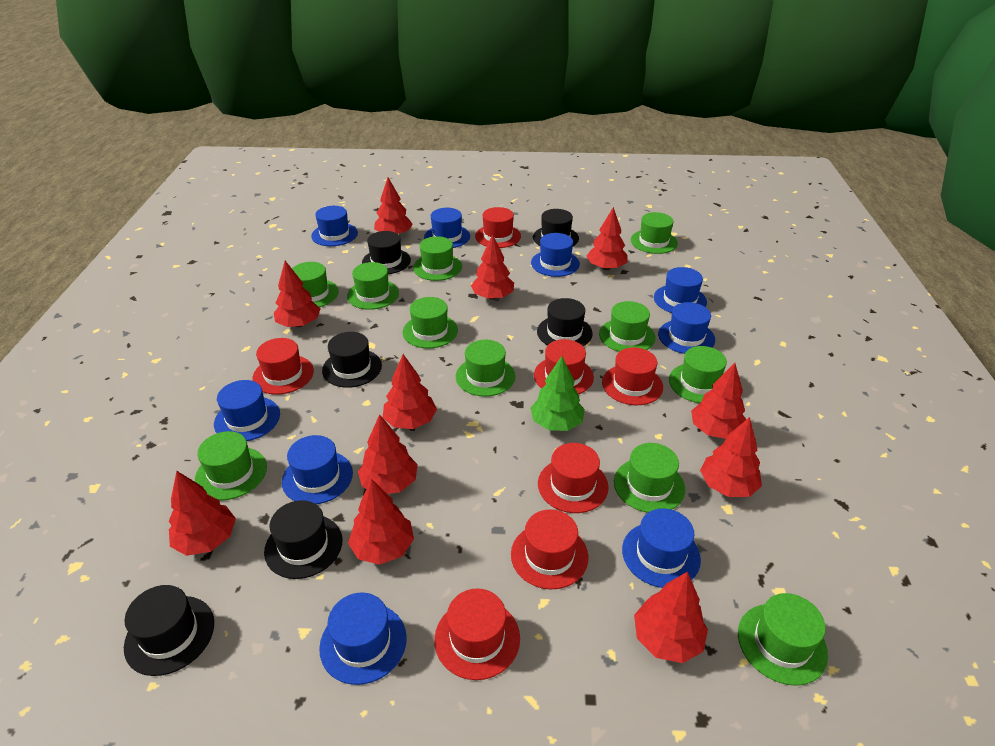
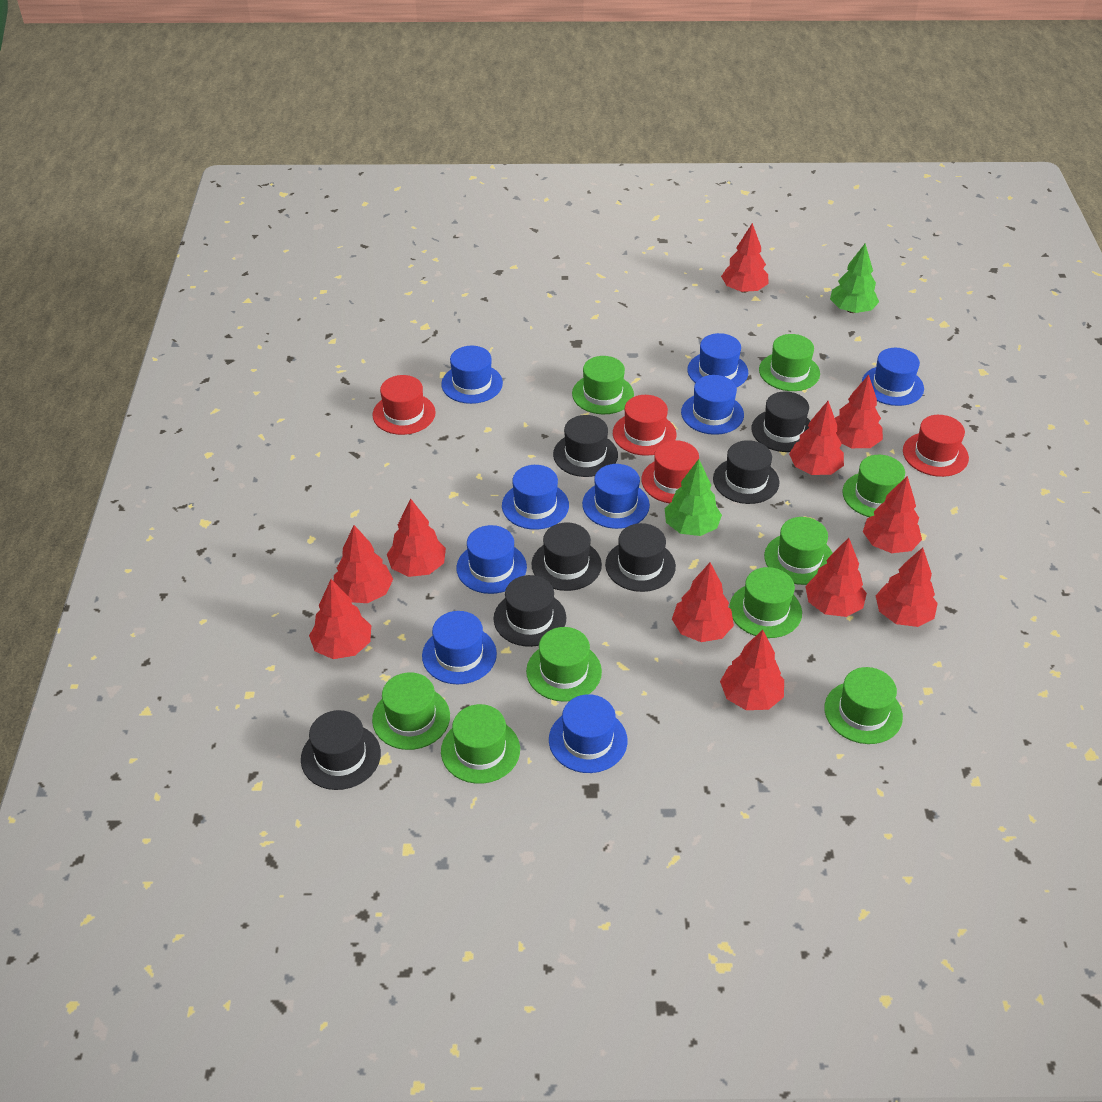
black hat: 6 -> 7
green hat: 11 -> 9
green tree: 1 -> 2
red hat: 7 -> 4

